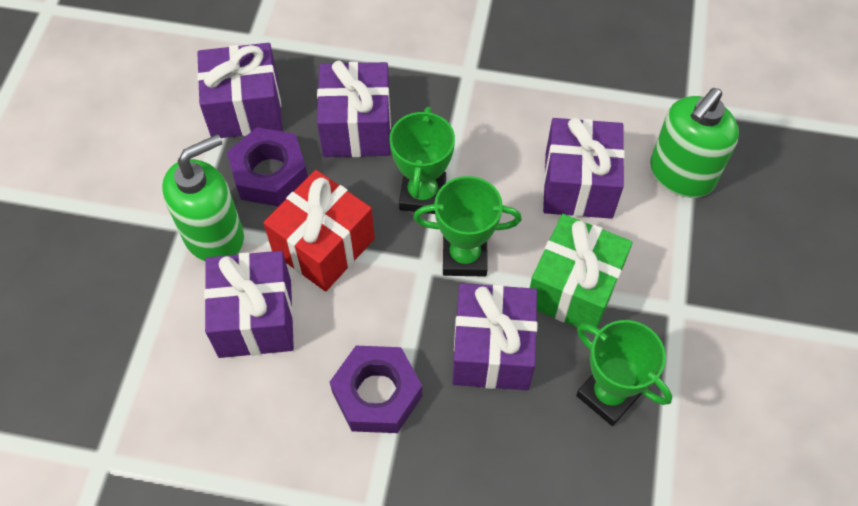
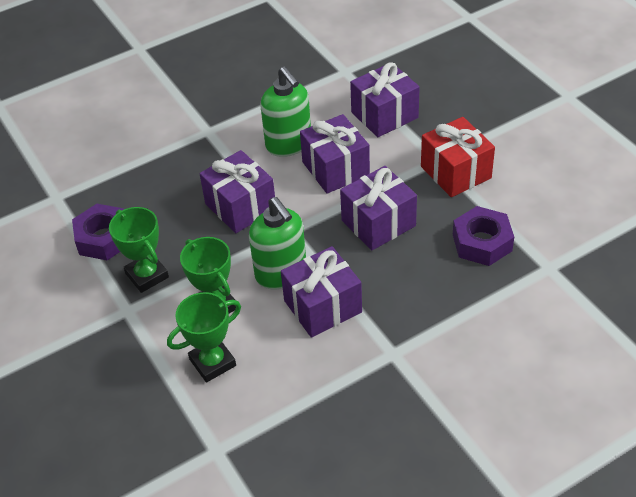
green gift: 1 -> 0

